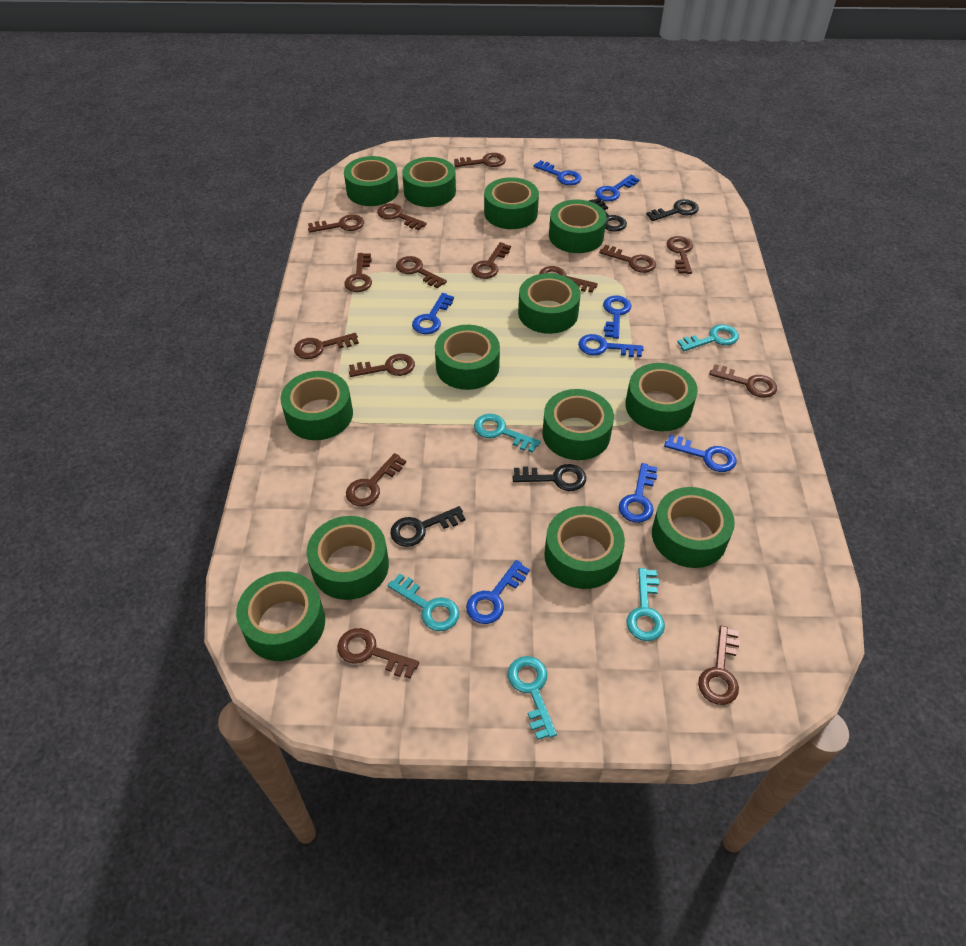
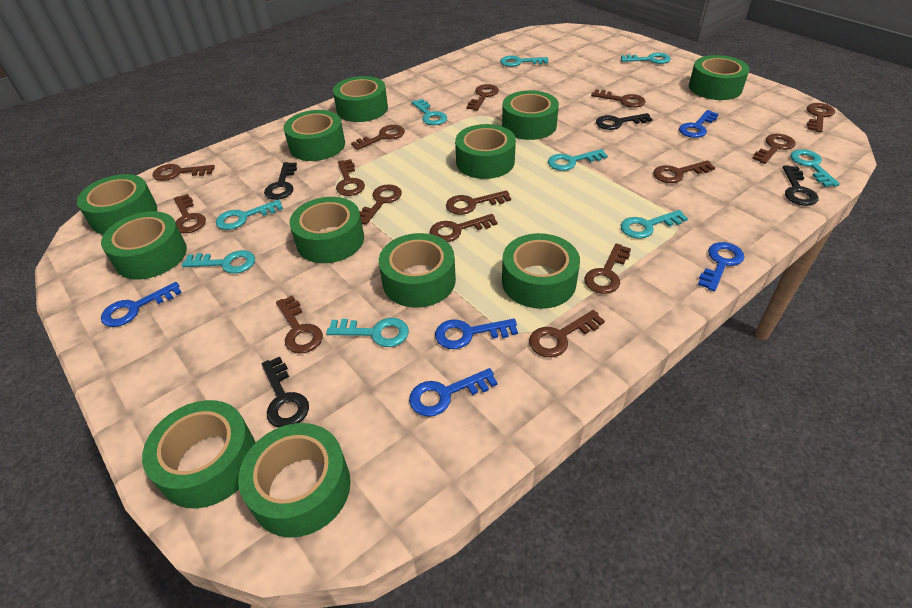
blue key: 8 -> 5
green tape: 13 -> 12
turquoise key: 5 -> 9

